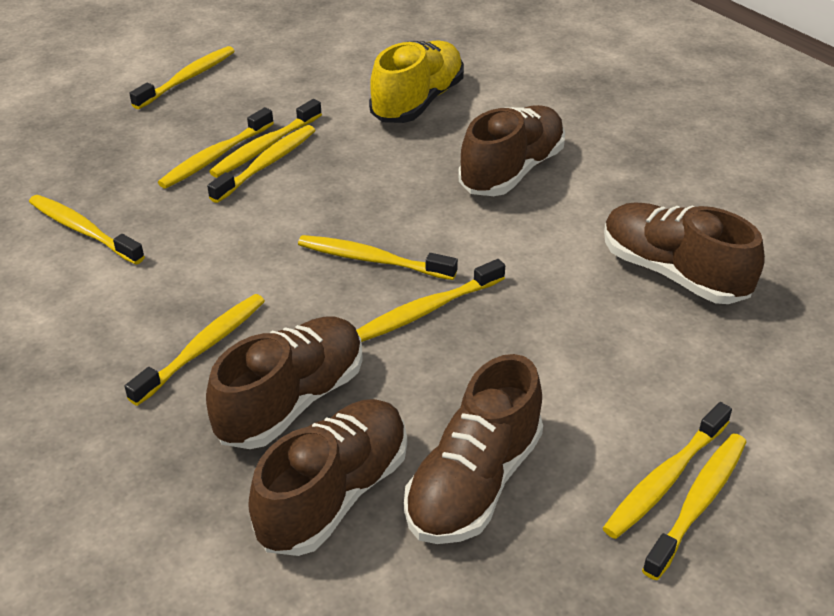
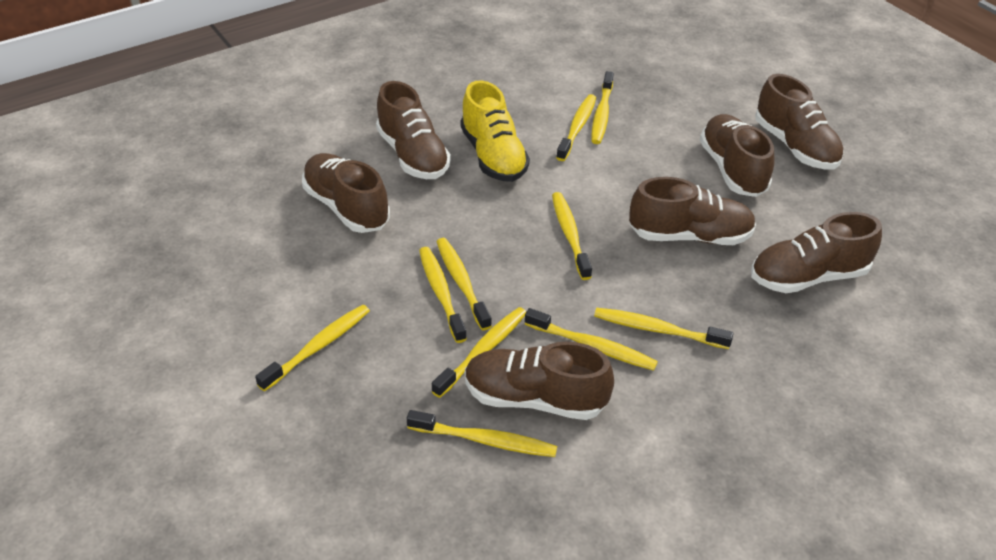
brown shoe: 5 -> 7

